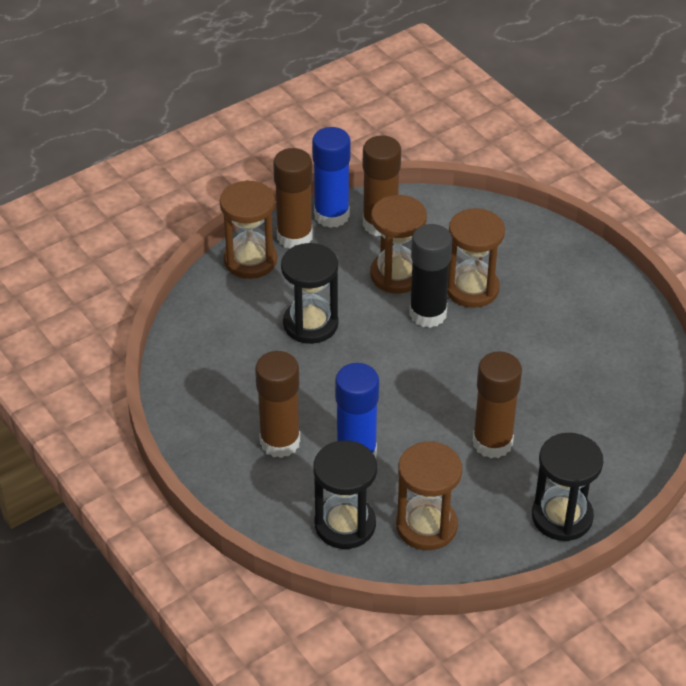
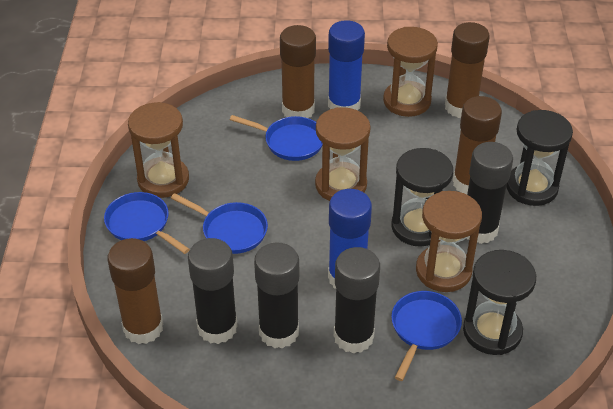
black glue stick: 1 -> 4
blue pan: 0 -> 4

